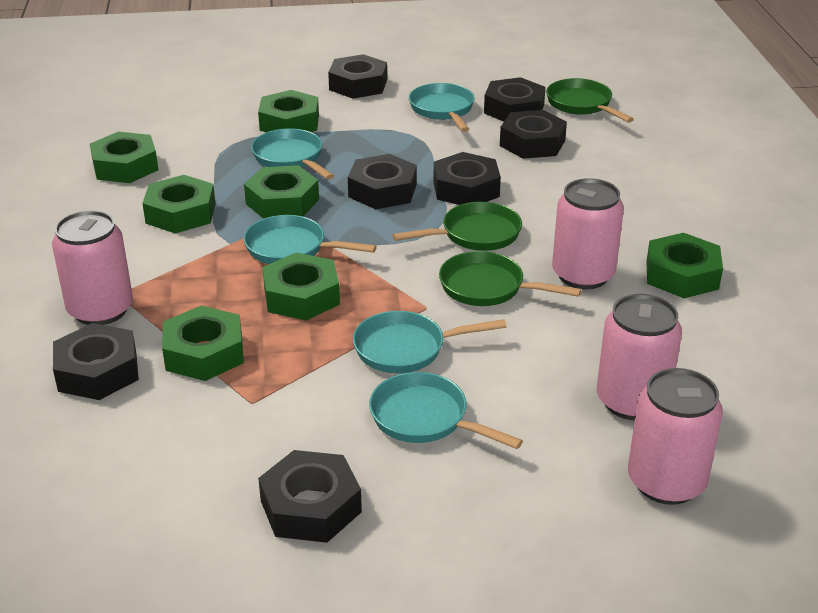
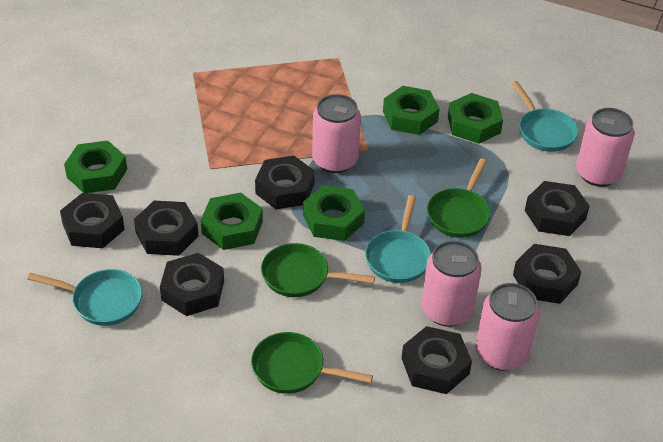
green nut: 7 -> 5
turquoise pan: 5 -> 3

